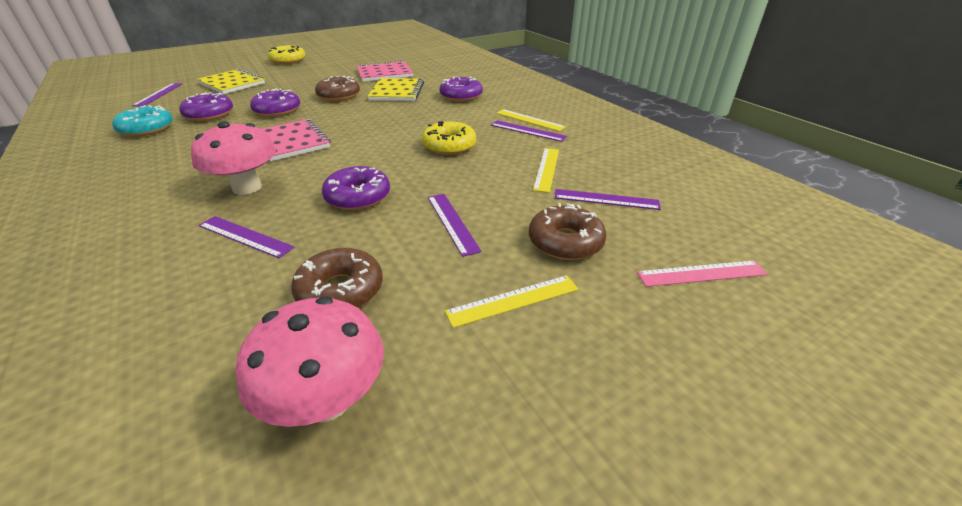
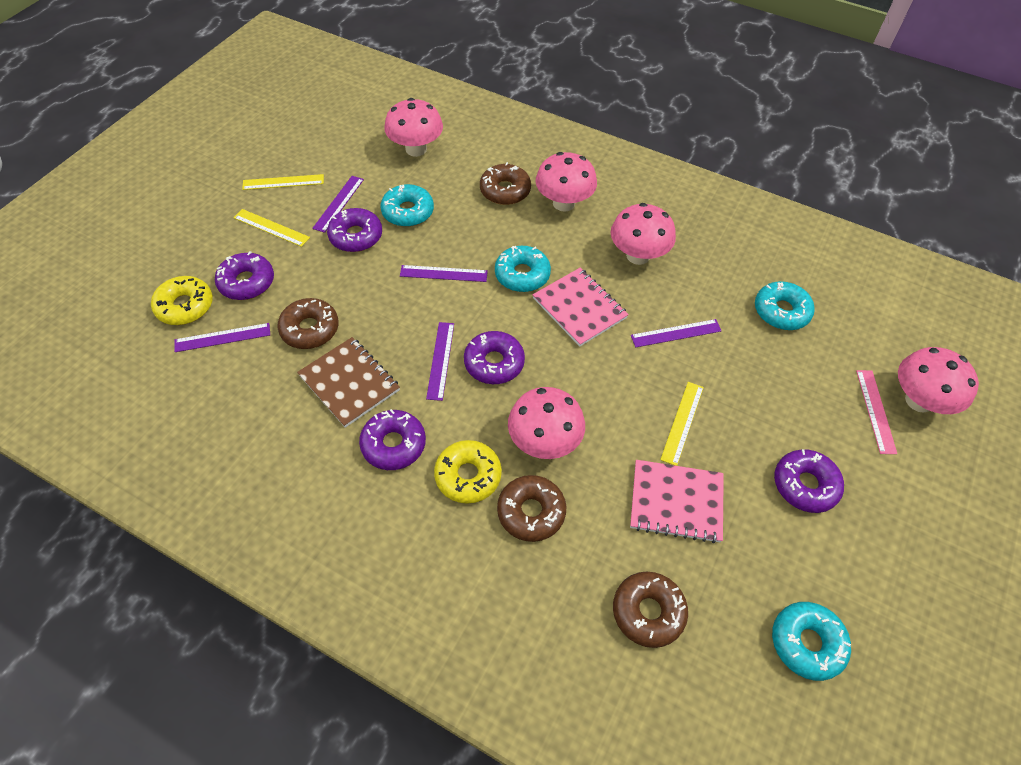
brown donut: 3 -> 4
brown notebook: 0 -> 1
pink mushroom: 2 -> 5
purple donut: 4 -> 5
turquoise donut: 1 -> 4
yellow notebook: 2 -> 0

